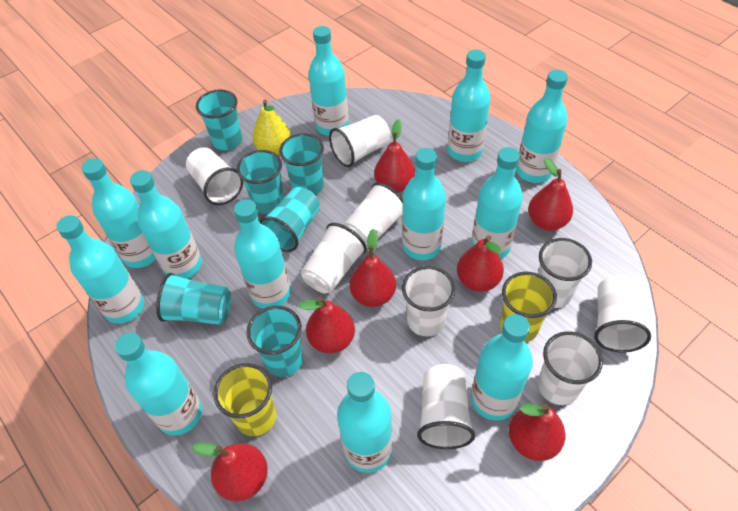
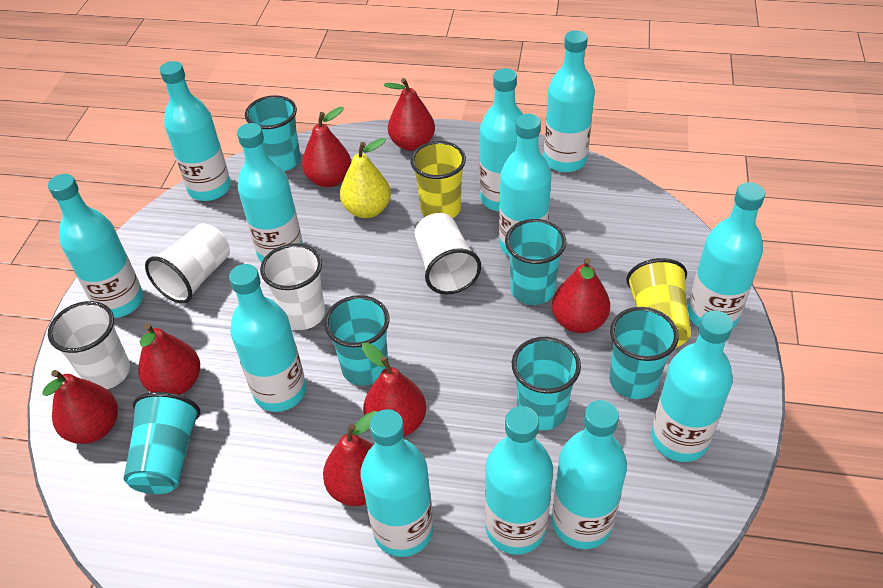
white cup: 9 -> 4

